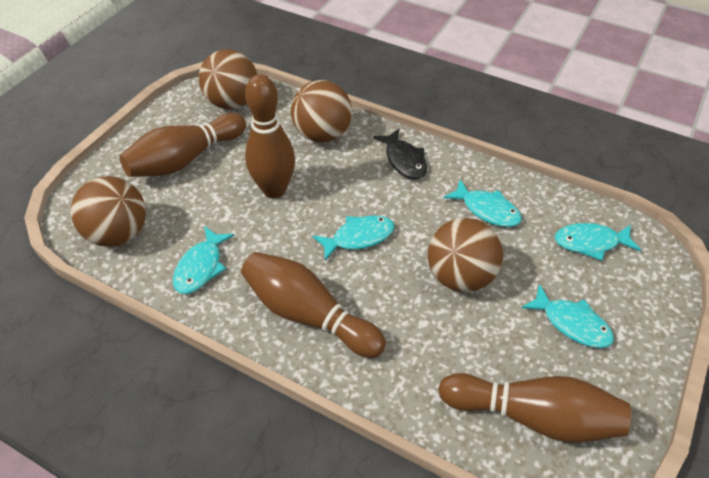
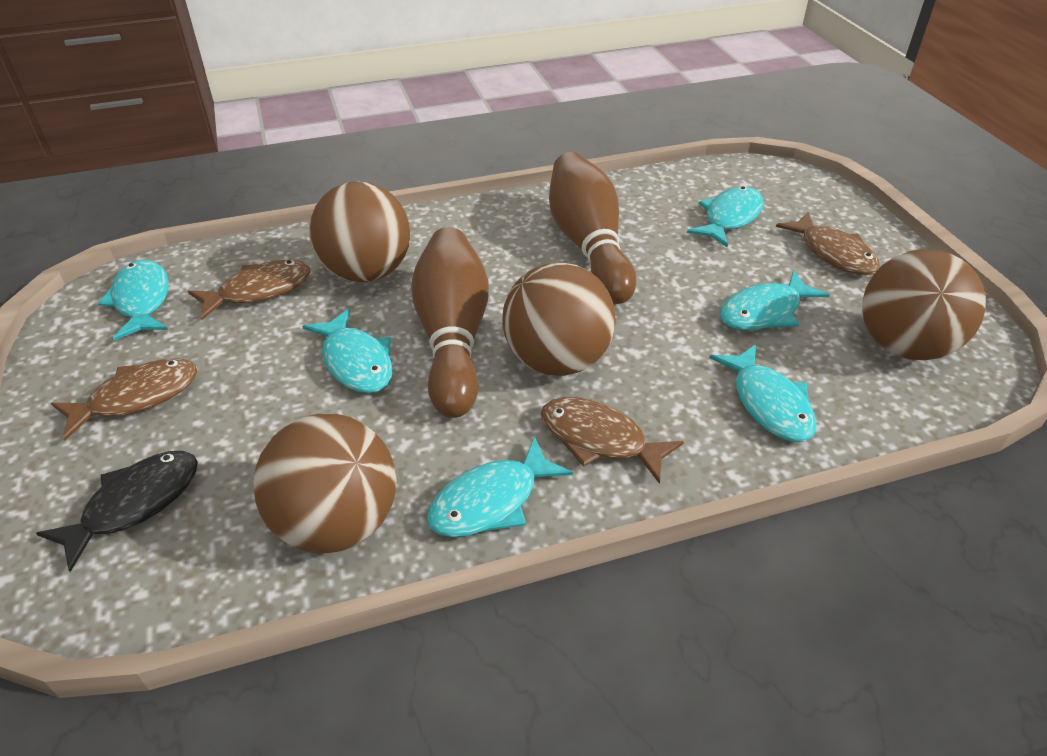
brown bowling pin: 4 -> 2
brown fish: 0 -> 4
turquoise fish: 5 -> 6

